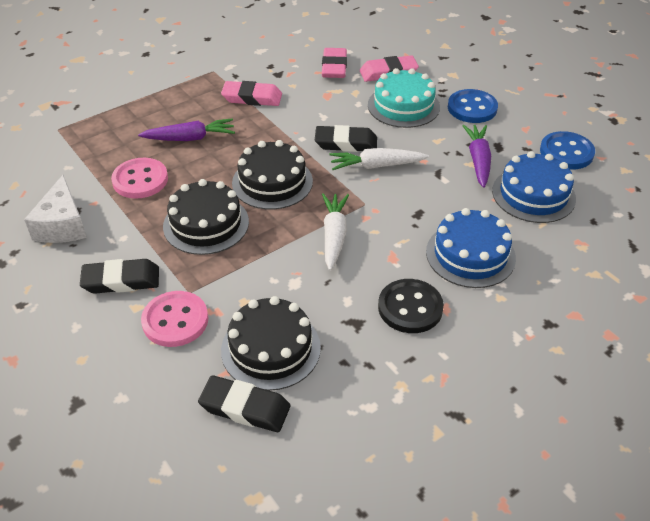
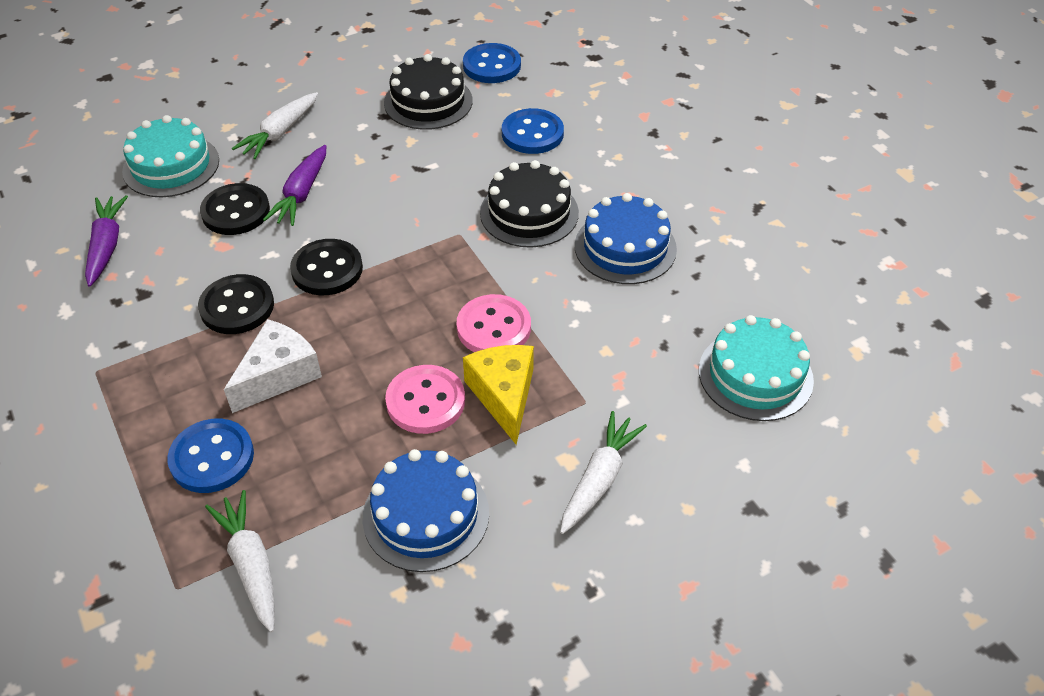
black button: 1 -> 3
black cake: 3 -> 2
black eraser: 3 -> 0
blue button: 2 -> 3
pink eraser: 3 -> 0
turquoise cake: 1 -> 2
white carrot: 2 -> 3
yellow cheese: 0 -> 1

